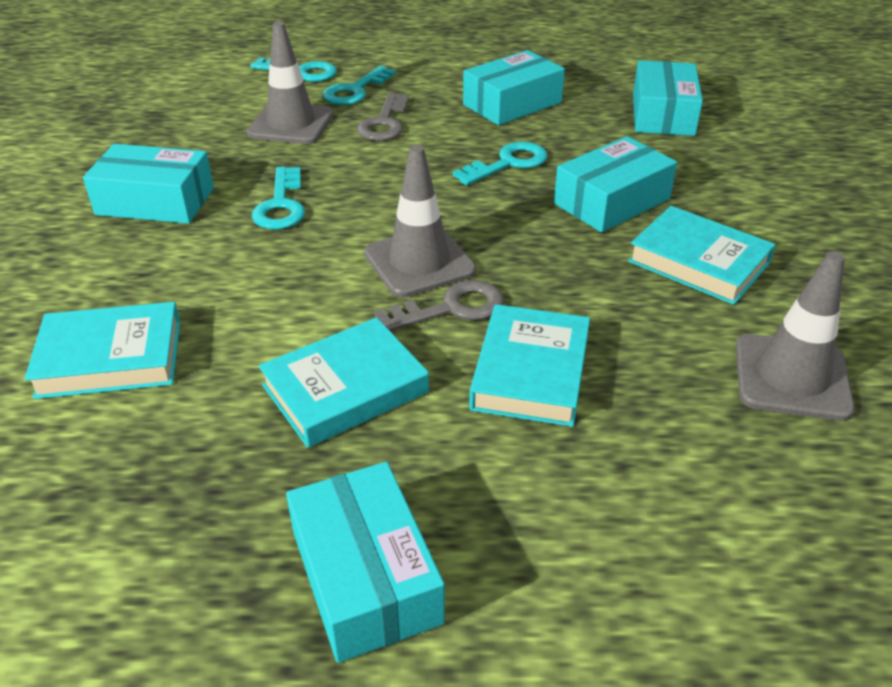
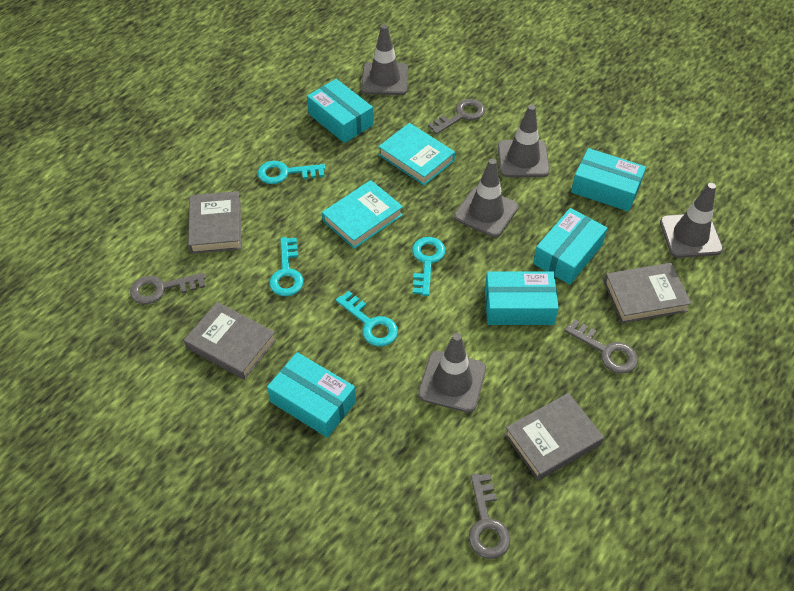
grey book: 0 -> 4
grey key: 2 -> 4
grey traffic cone: 3 -> 5
turquoise book: 4 -> 2

